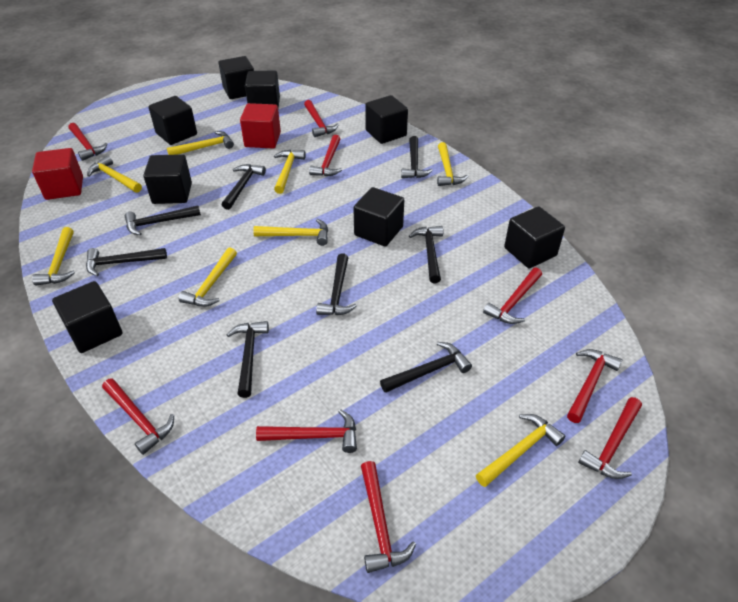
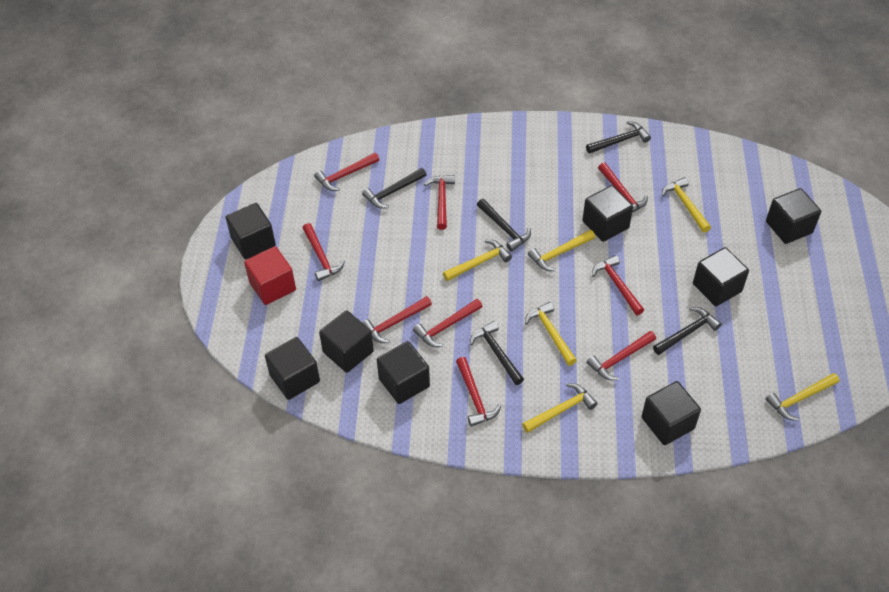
black hammer: 8 -> 5
red cube: 2 -> 1
yellow hammer: 8 -> 6

